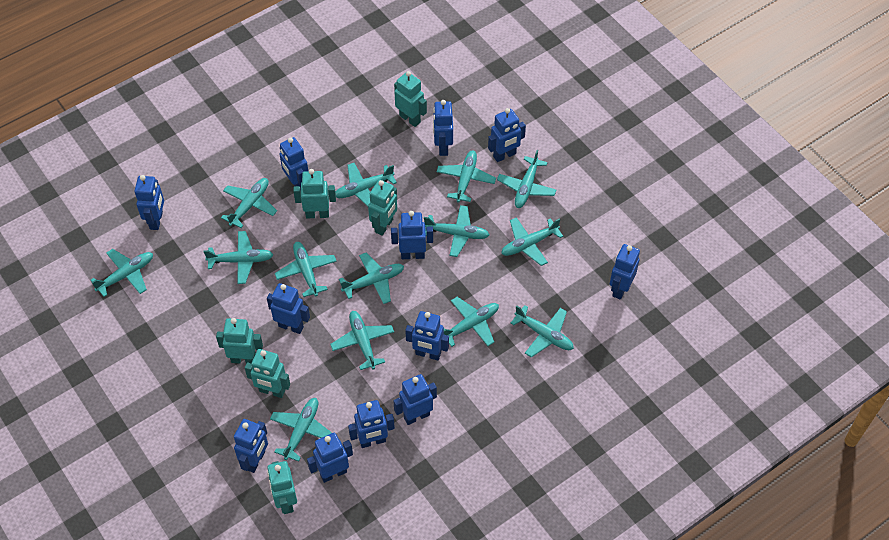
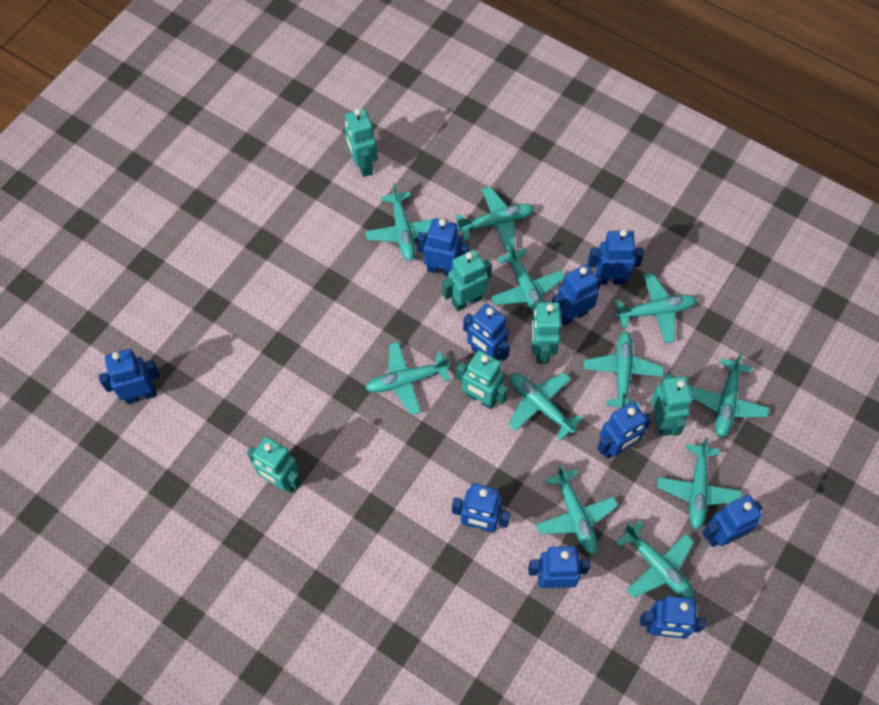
blue robot: 12 -> 10
turquoise plane: 14 -> 11

